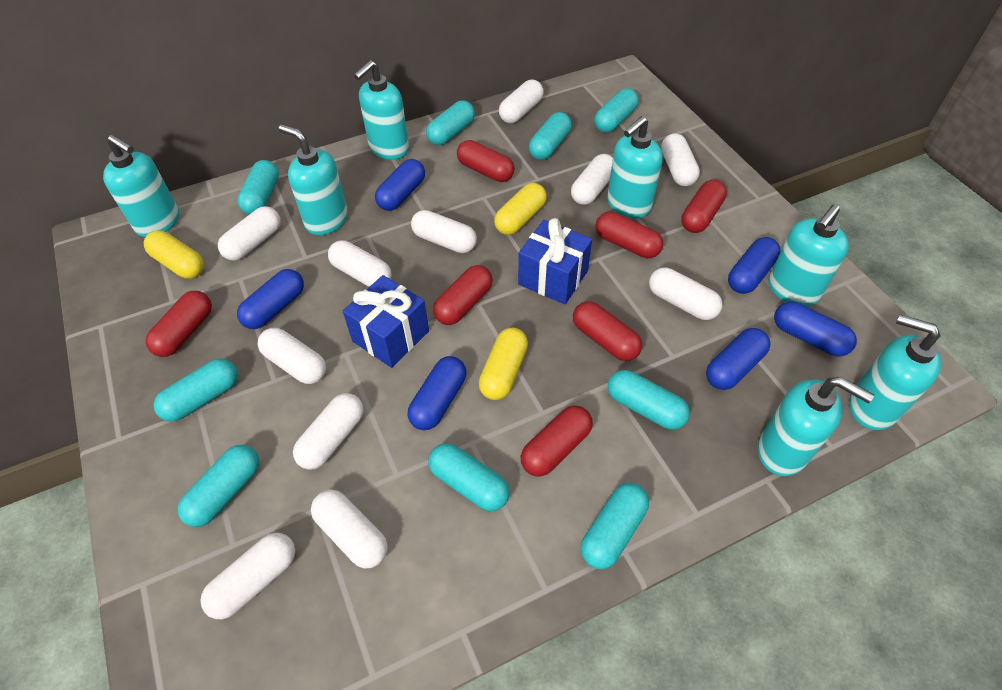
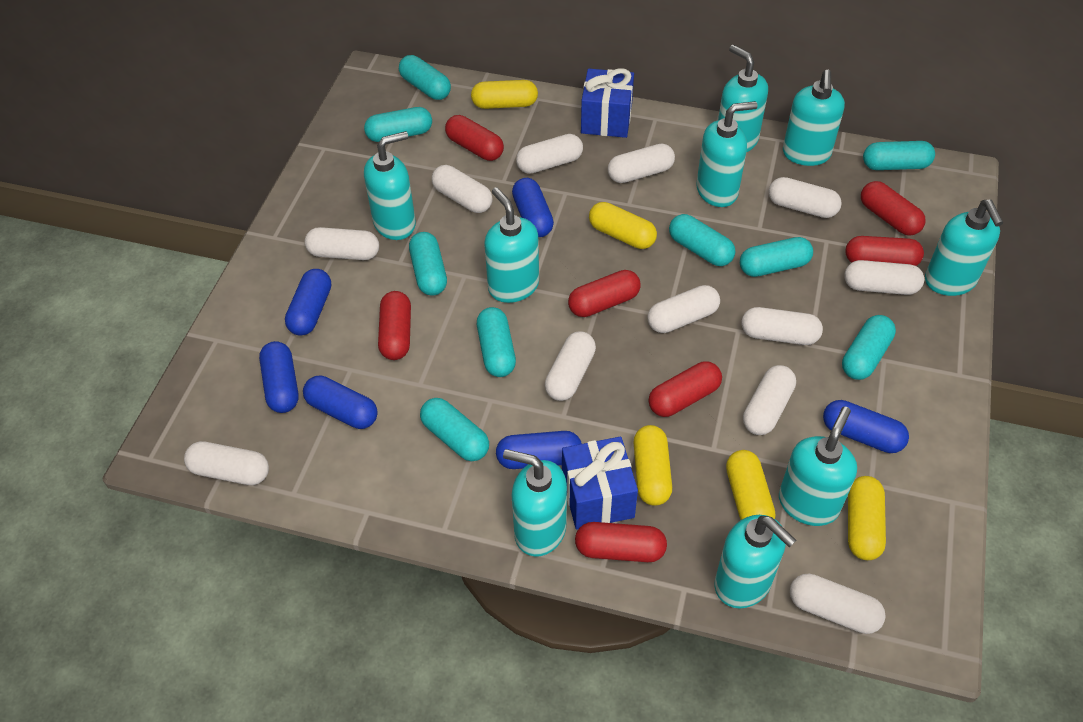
turquoise soap dispenser: 7 -> 9
white capsule: 11 -> 12
yellow capsule: 3 -> 5

